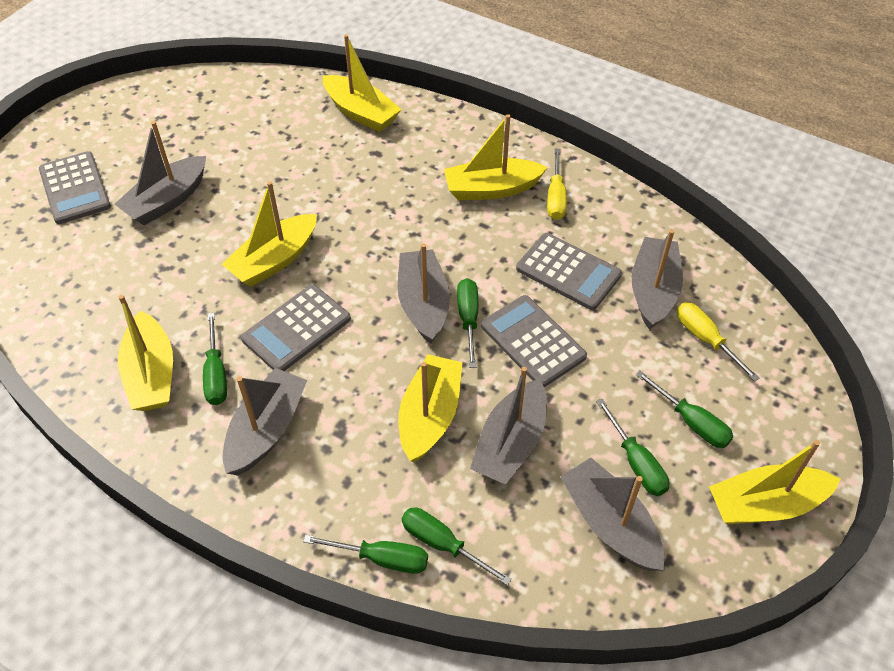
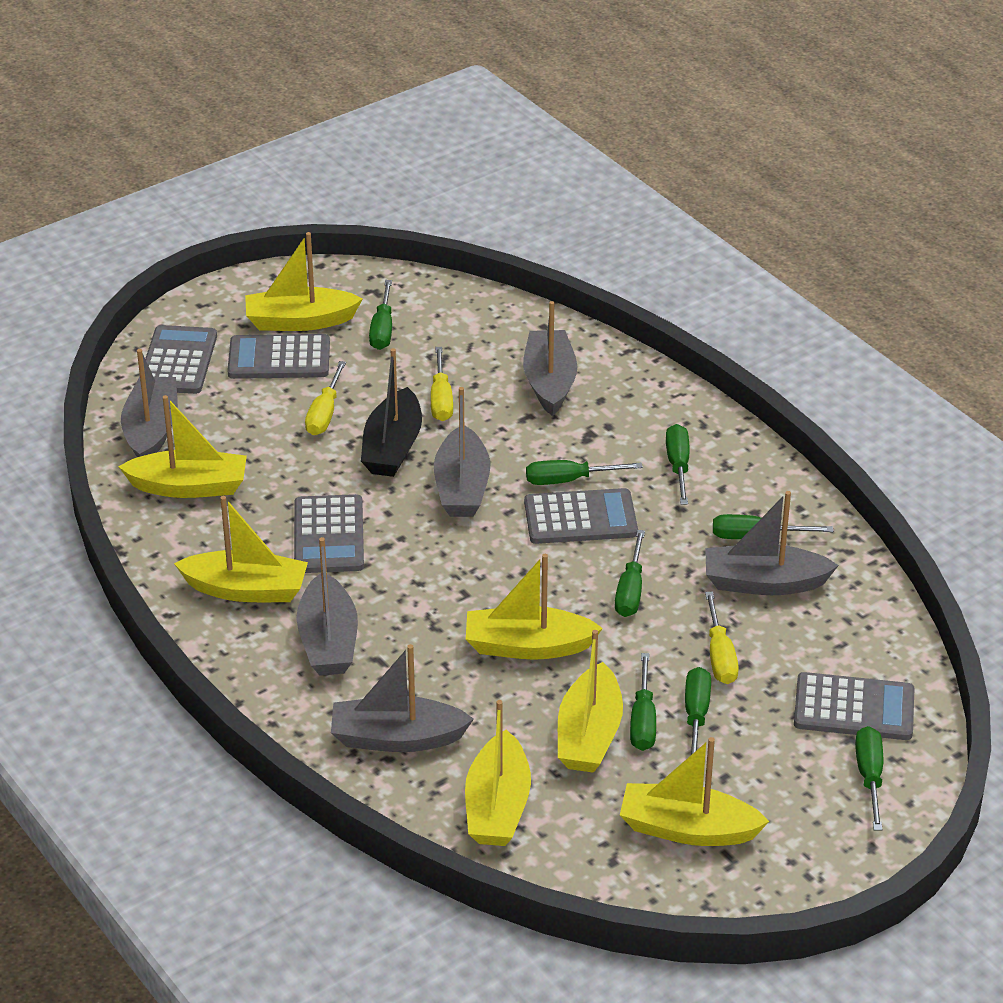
black boat: 0 -> 1
green screwdriver: 6 -> 8
grey calculator: 4 -> 5
yellow boat: 6 -> 7
yellow screwdriver: 2 -> 3

